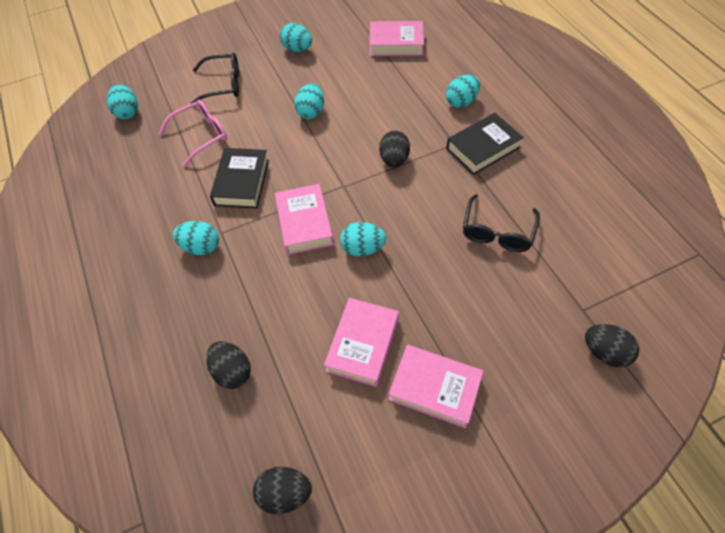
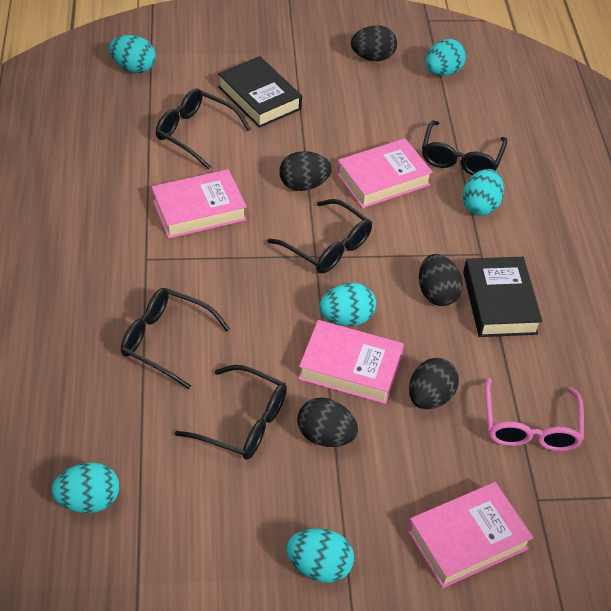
black egg: 4 -> 5
black glasses: 2 -> 5

